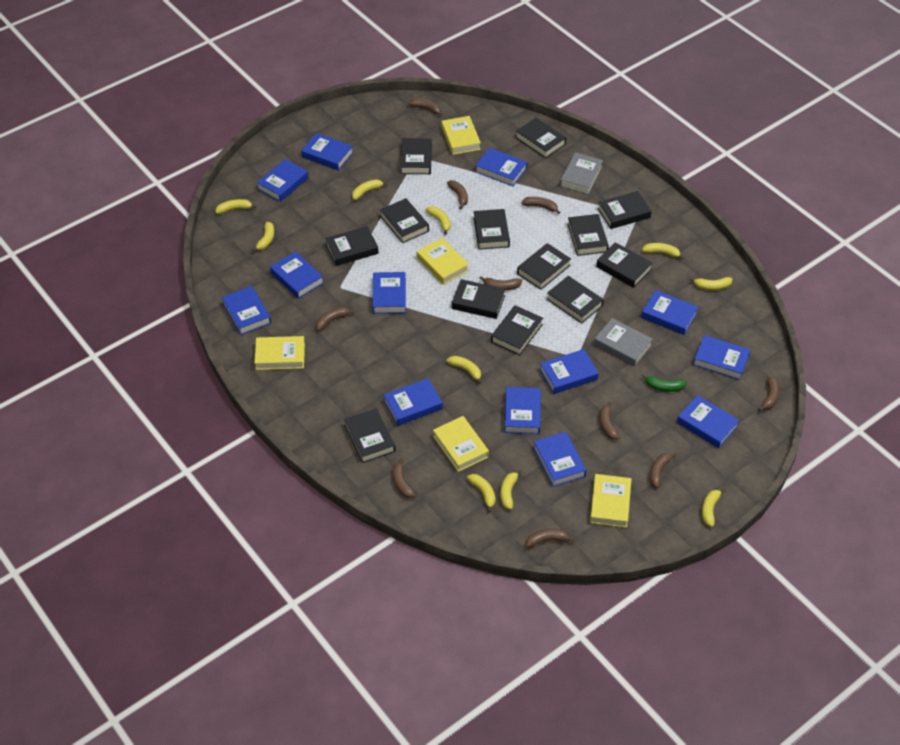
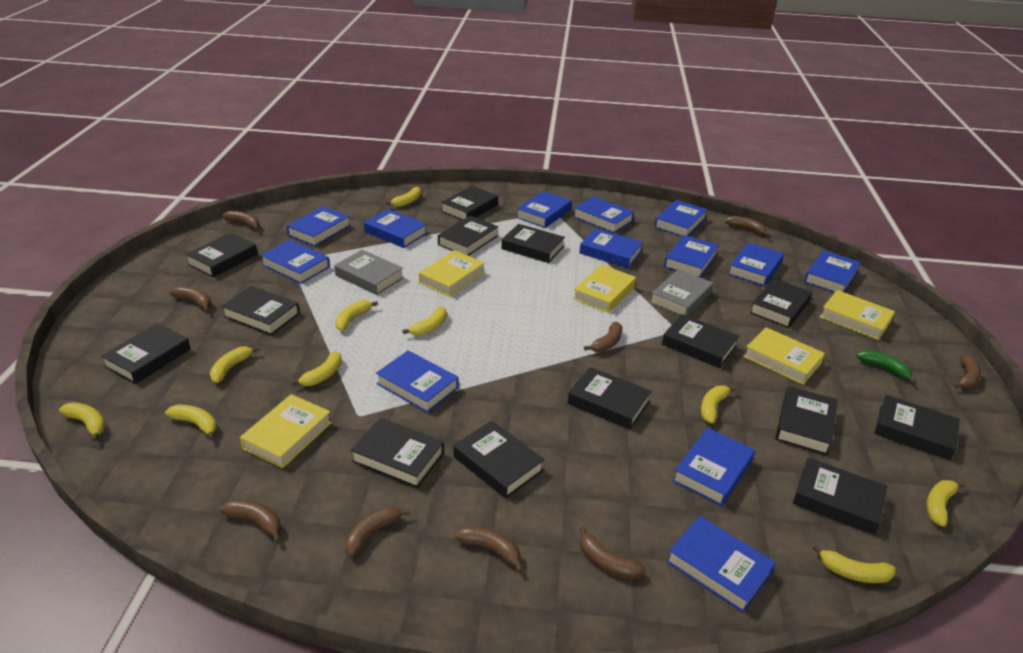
black book: 13 -> 14
brown banana: 10 -> 9

